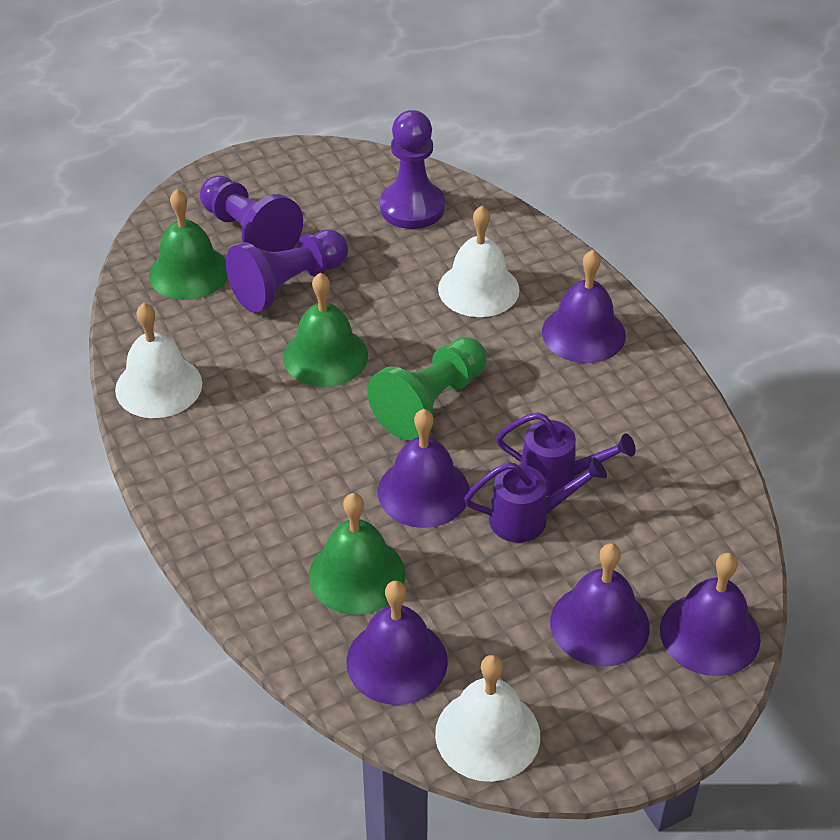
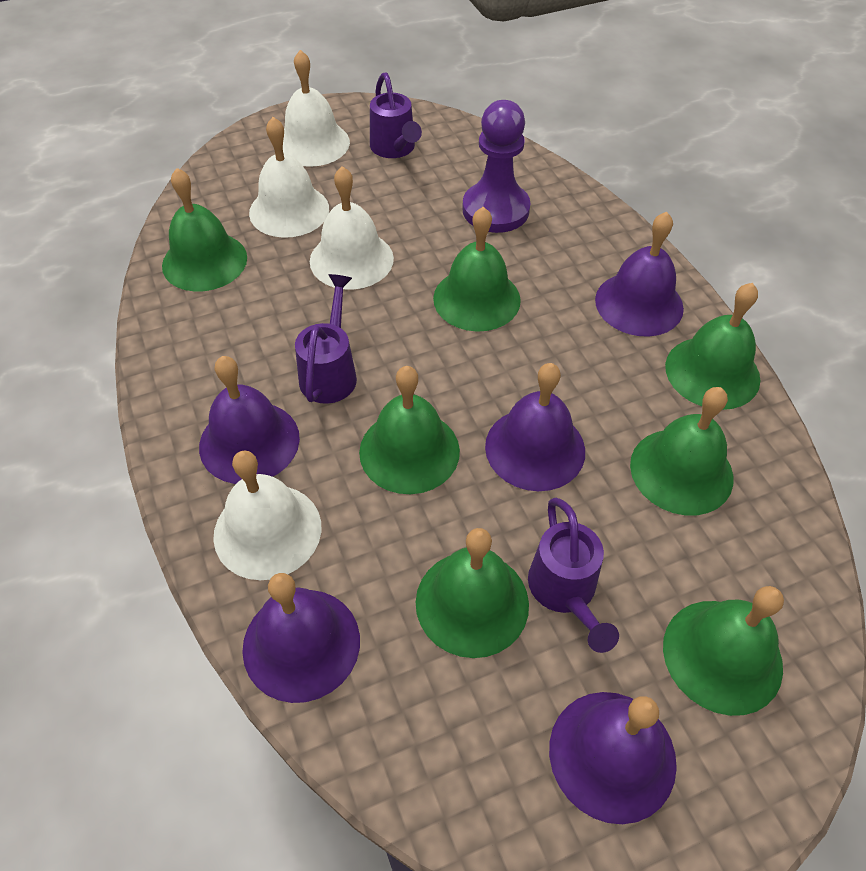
green bell: 3 -> 7
green pawn: 1 -> 0
purple pawn: 3 -> 1
purple watering can: 2 -> 3
white bell: 3 -> 4

